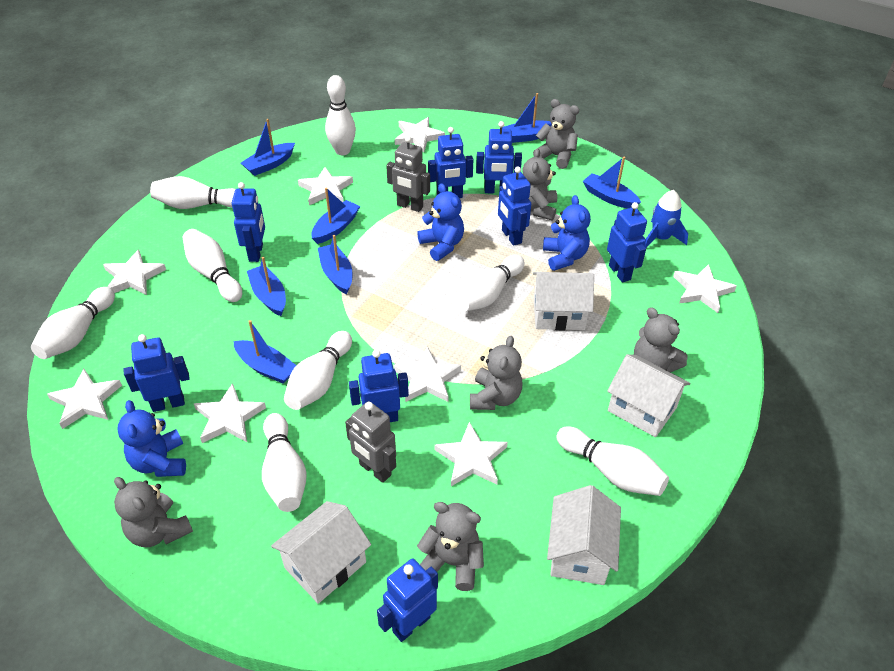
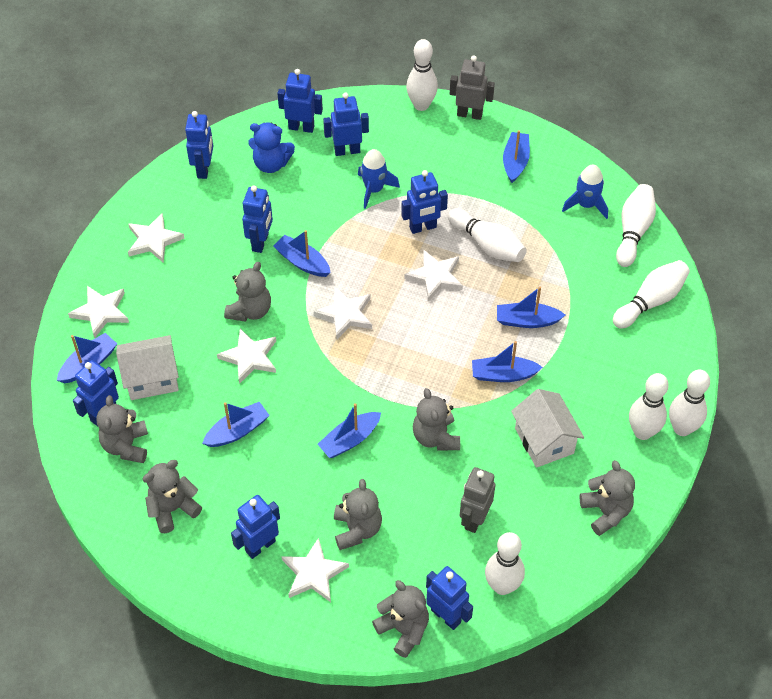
blue rocket: 1 -> 2
blue teddy bear: 3 -> 1
grey teddy bear: 6 -> 7
white bowling pin: 8 -> 7
white house: 4 -> 2
white star: 8 -> 6

